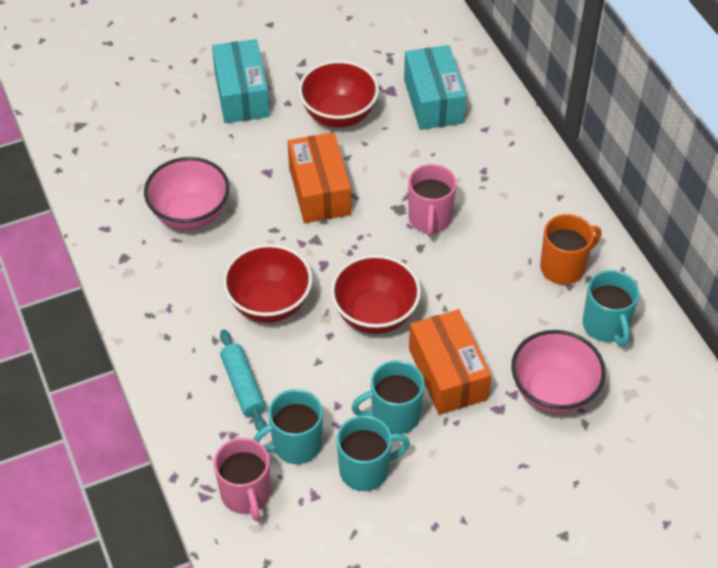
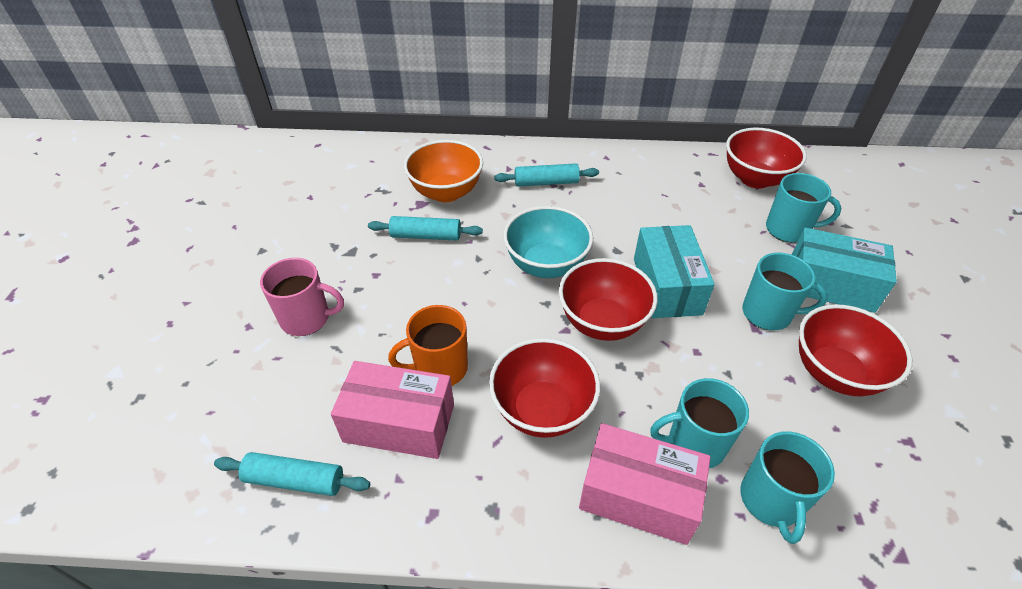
orange bowl: 0 -> 1
orange box: 2 -> 0
pink bowl: 2 -> 0
pink box: 0 -> 2
pink mug: 2 -> 1
red bowl: 3 -> 4
turquoise bowl: 0 -> 1
turquoise rolling pin: 1 -> 3

